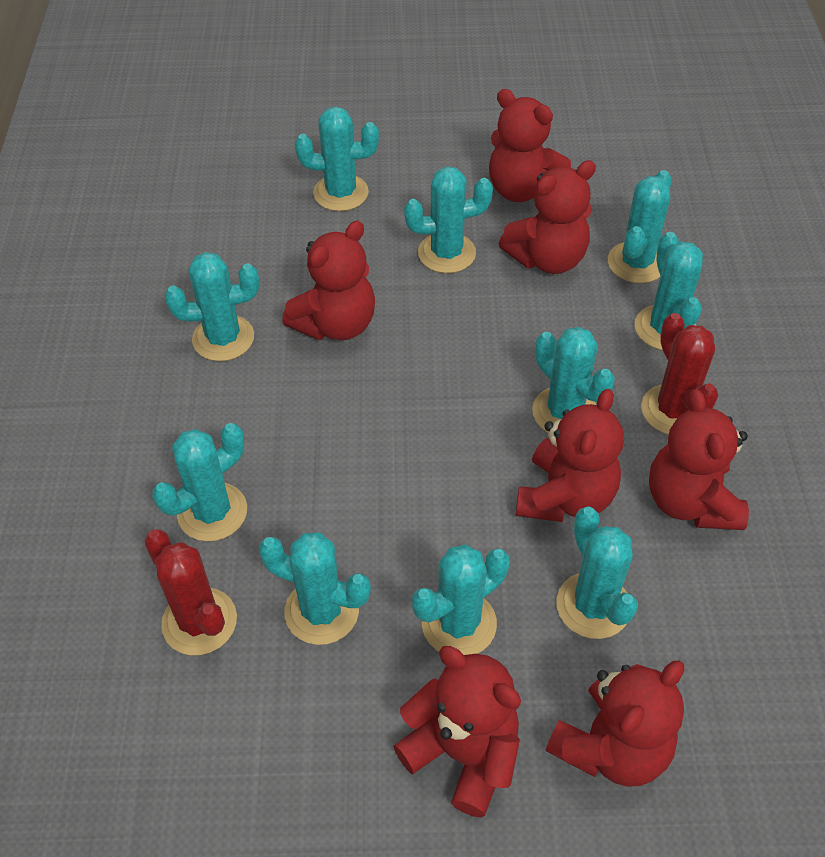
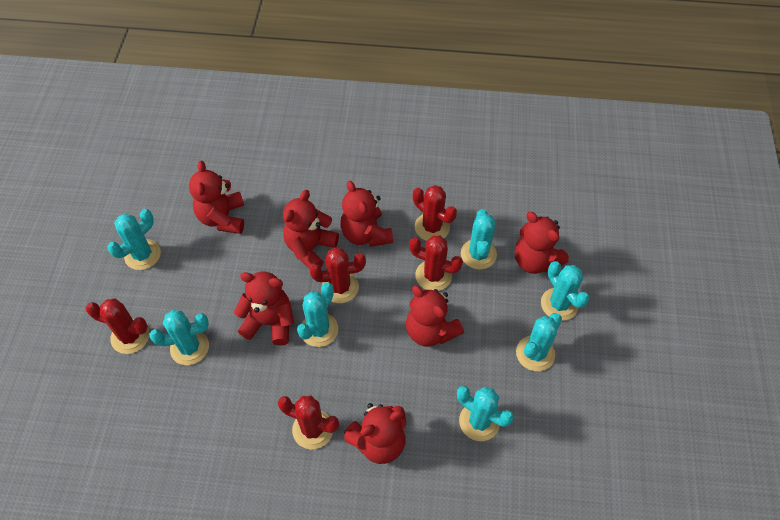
red cactus: 2 -> 5
turquoise cactus: 10 -> 7

